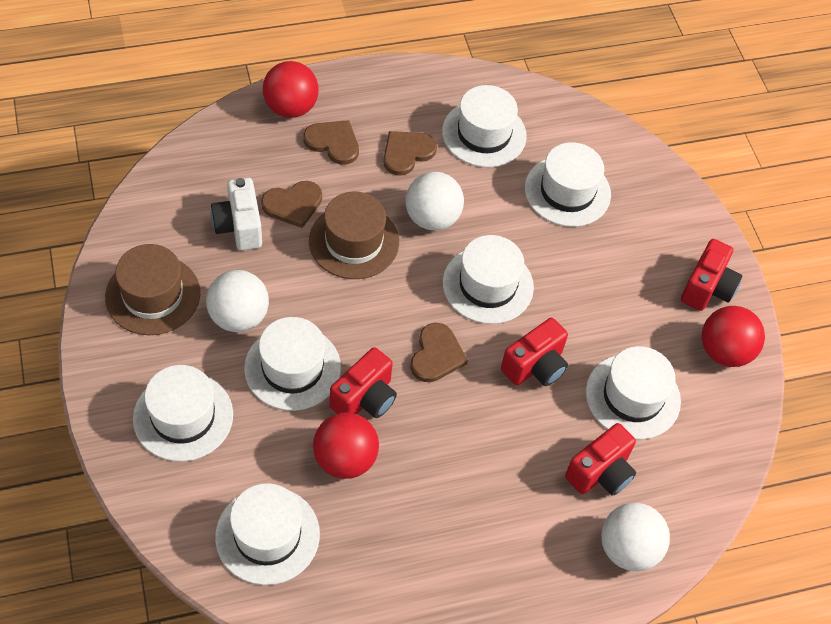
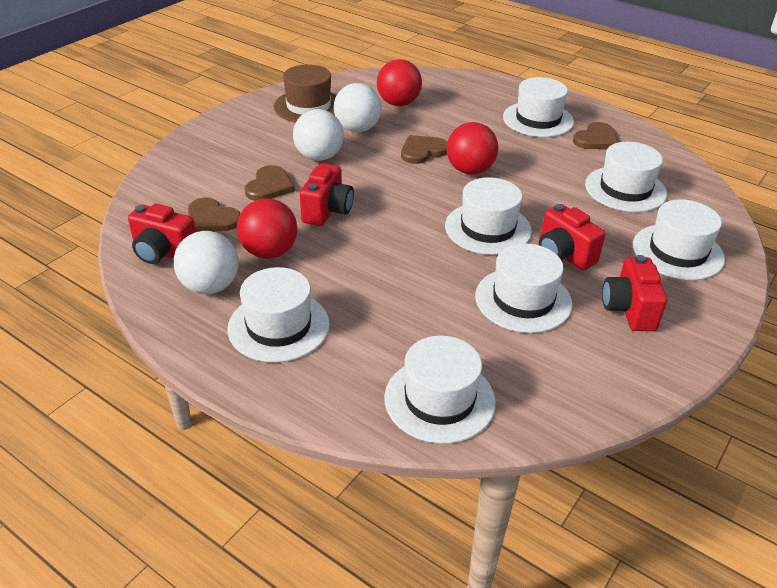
brown hat: 2 -> 1
white camera: 1 -> 0

